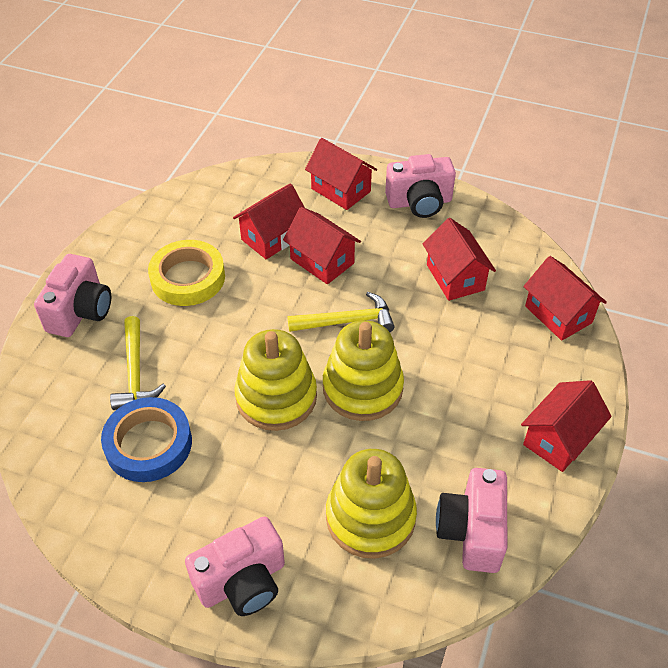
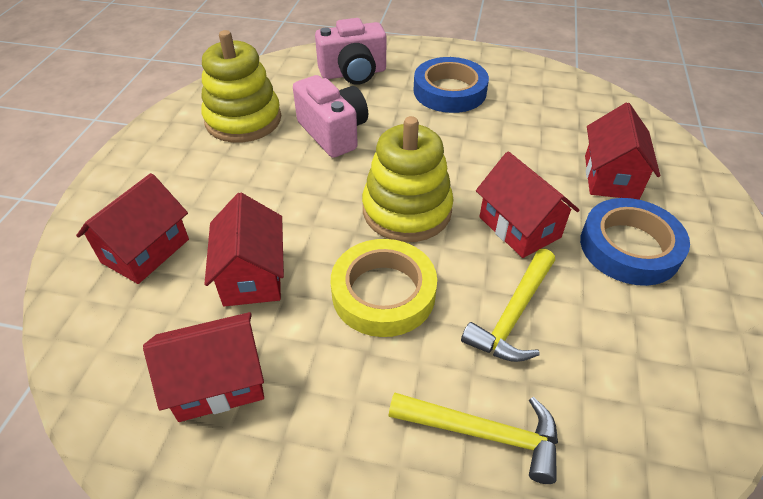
blue tape: 1 -> 2
pink camera: 4 -> 2
red house: 6 -> 5
yellow stacking toy: 3 -> 2

